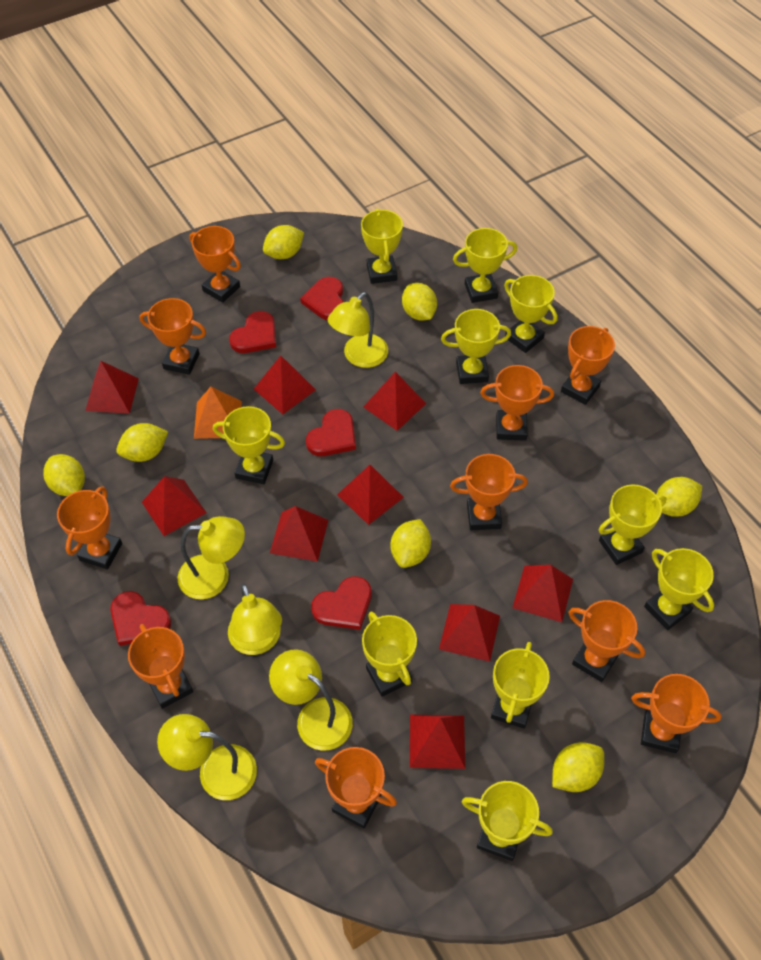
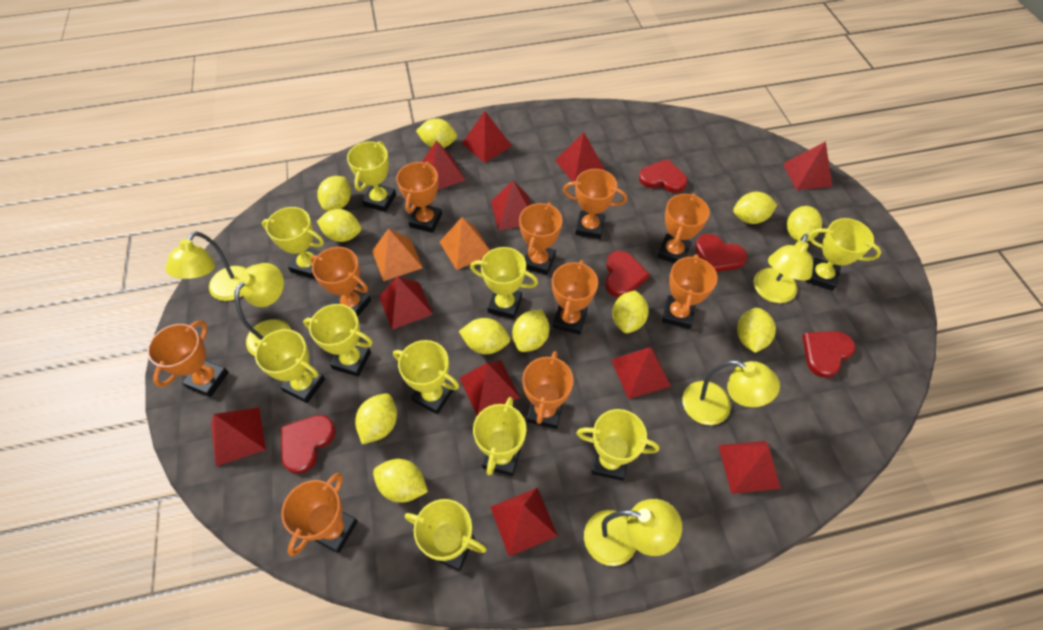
orange pyramid: 1 -> 2
red pyramid: 9 -> 11
yellow lemon: 7 -> 11

